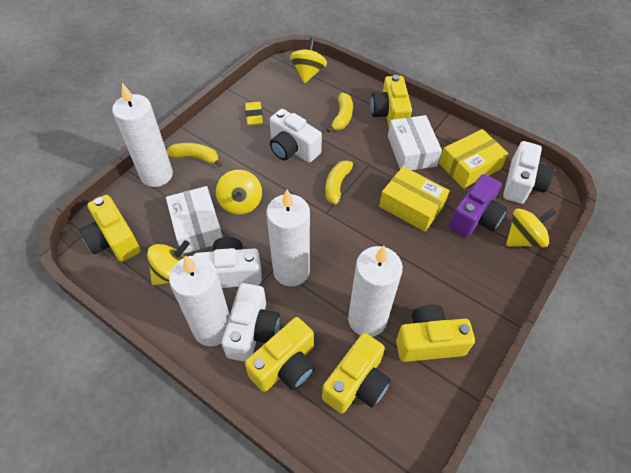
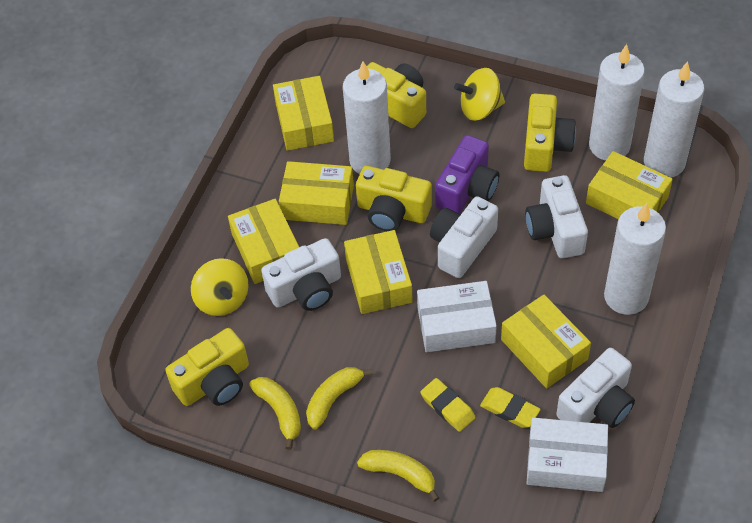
yellow box: 2 -> 6
yellow camera: 5 -> 4
yellow eraser: 1 -> 2
yellow spinning top: 4 -> 2

